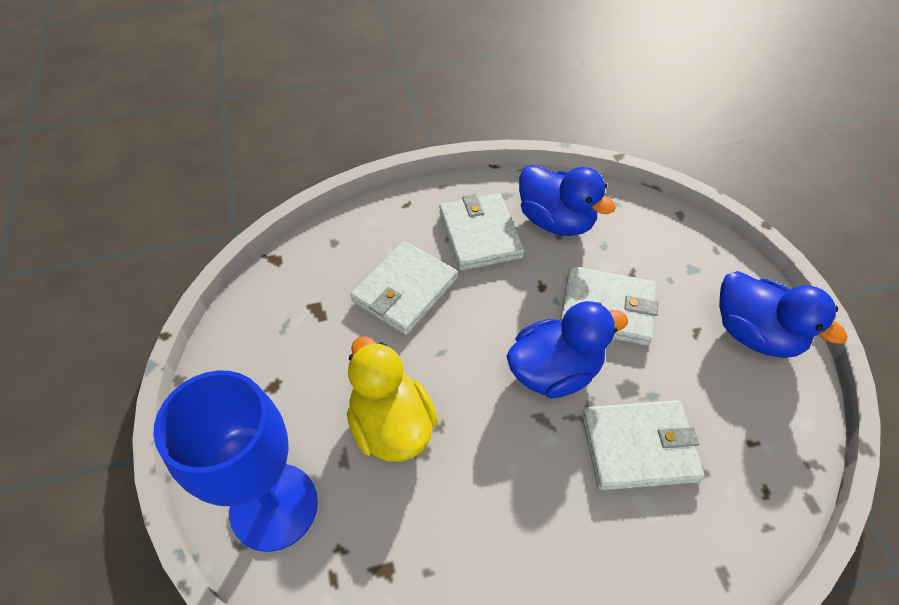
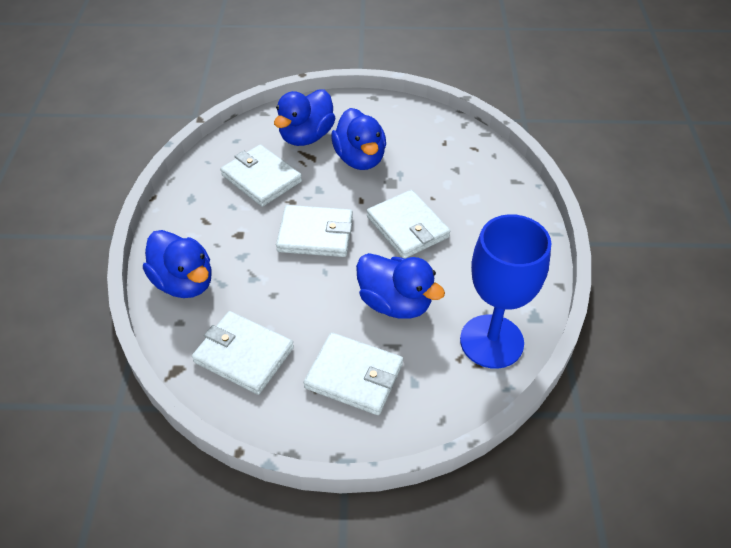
blue duck: 3 -> 4
white wallet: 4 -> 5
yellow duck: 1 -> 0

